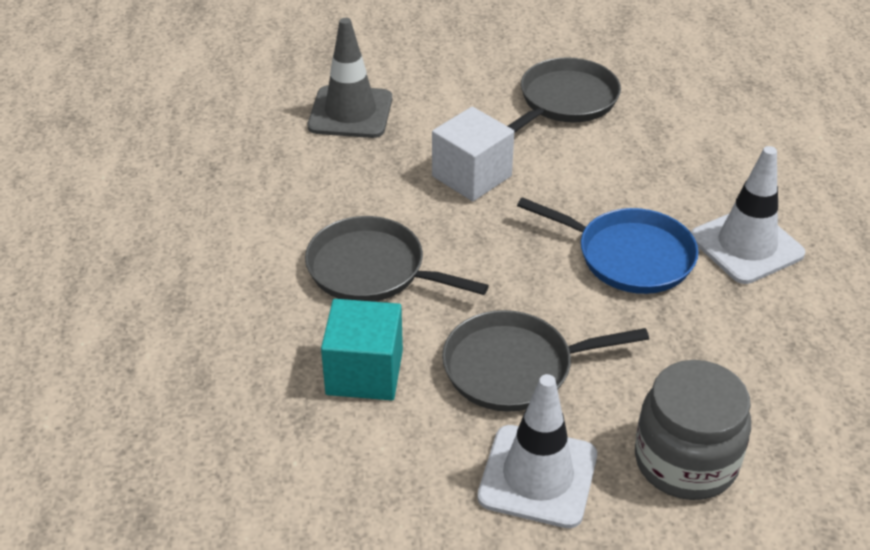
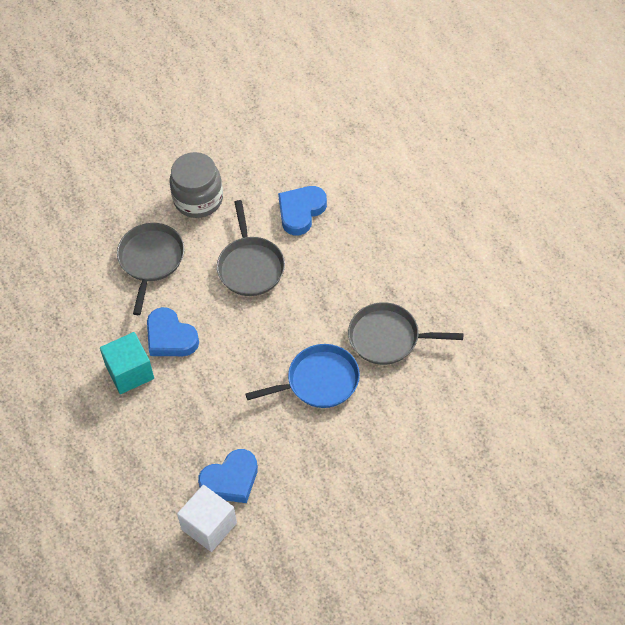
blue heart: 0 -> 3
grey traffic cone: 1 -> 0
white traffic cone: 2 -> 0

